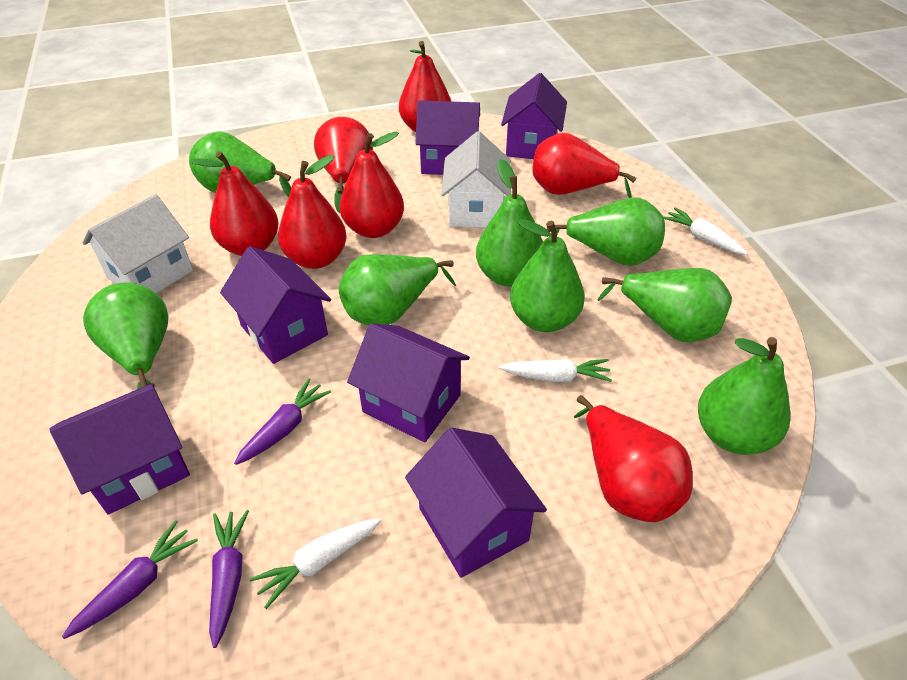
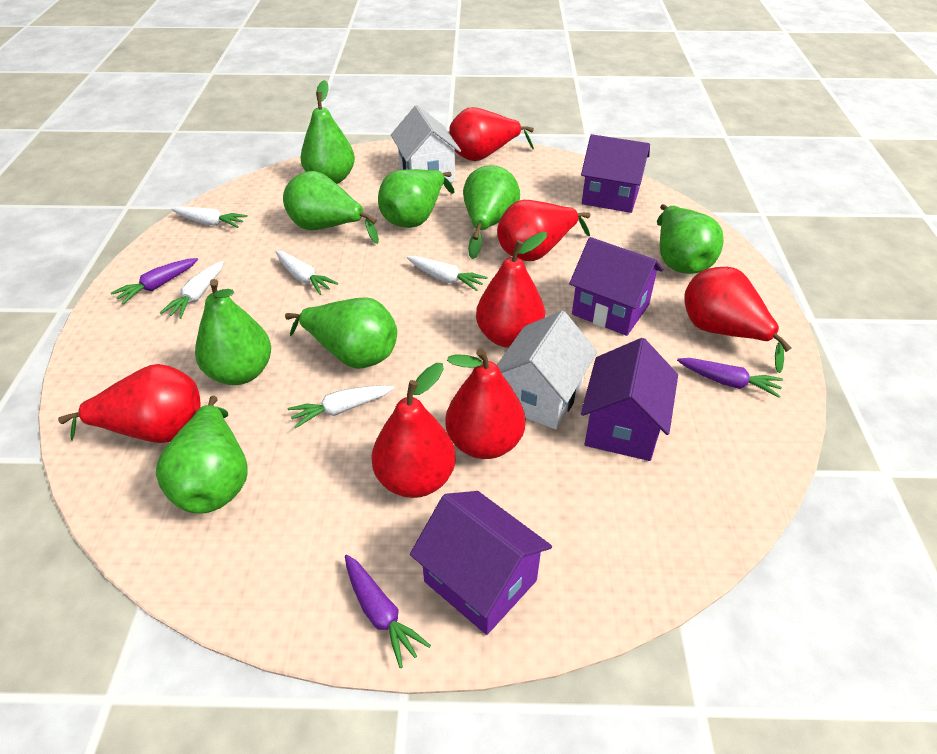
purple house: 6 -> 4
white carrot: 3 -> 5

